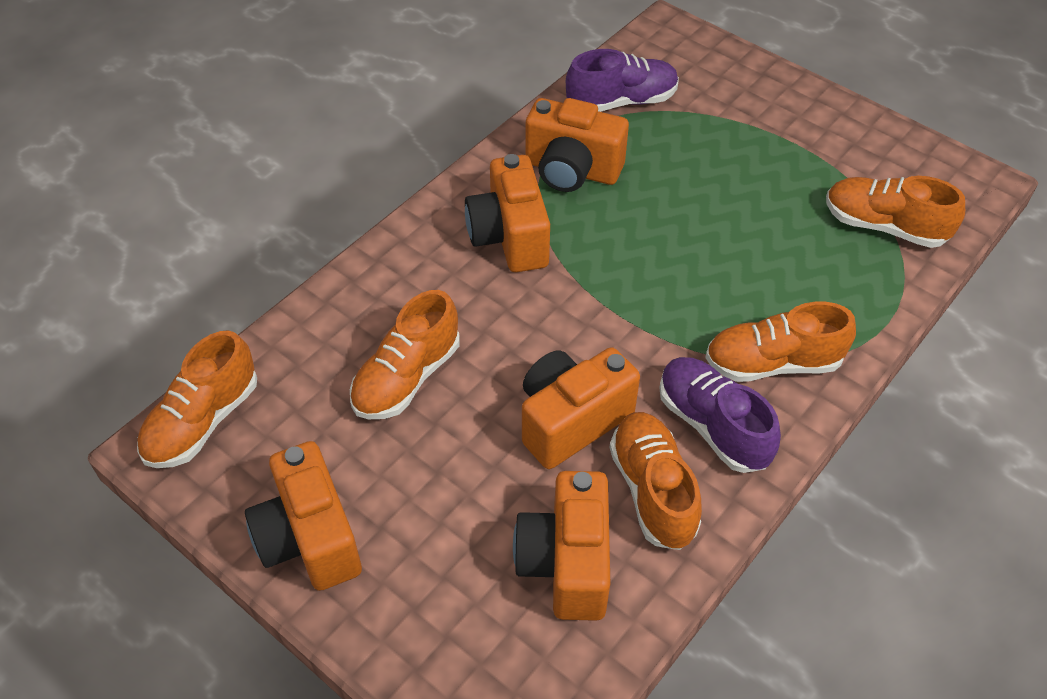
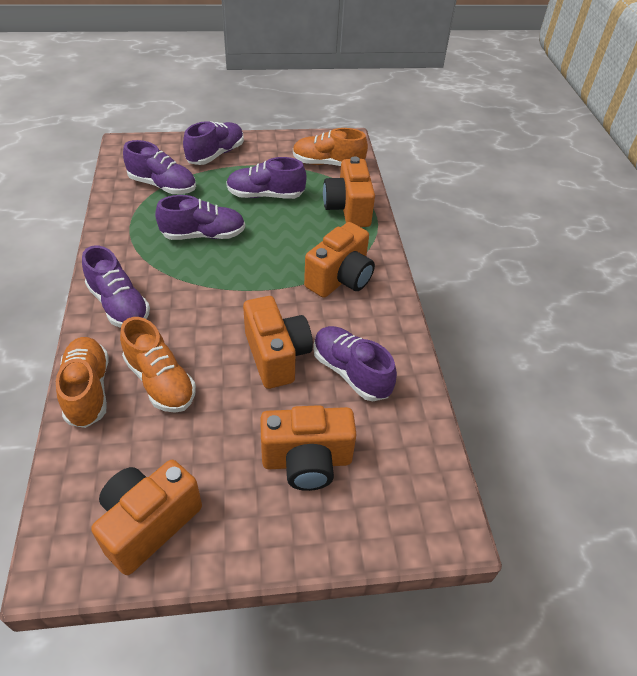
orange shoe: 5 -> 3
purple shoe: 2 -> 6

